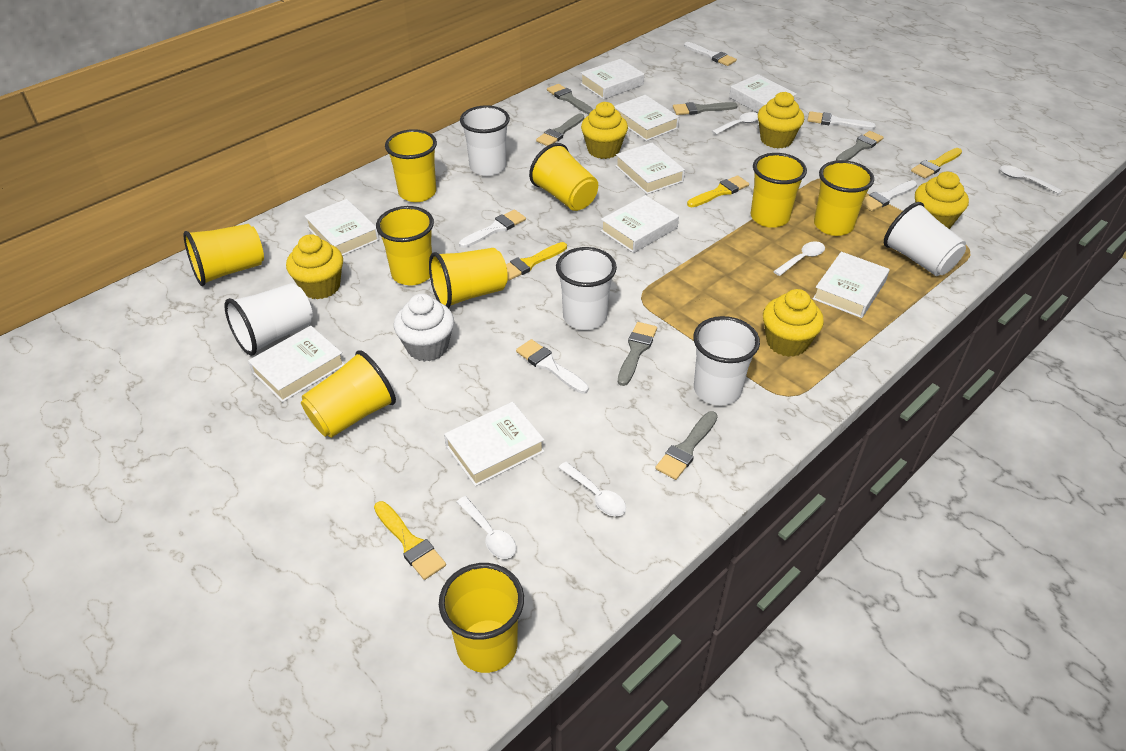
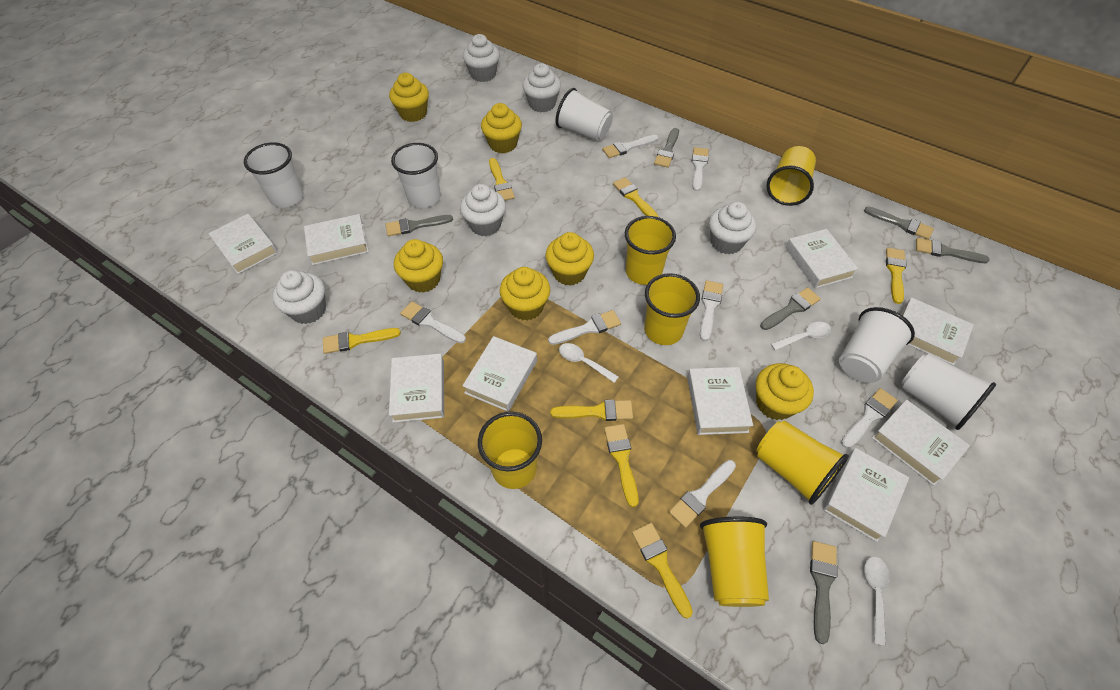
white brush: 5 -> 7
white cupcake: 1 -> 5
white spoon: 5 -> 3
yellow brush: 4 -> 7
yellow cup: 9 -> 6
yellow cupcake: 5 -> 6

